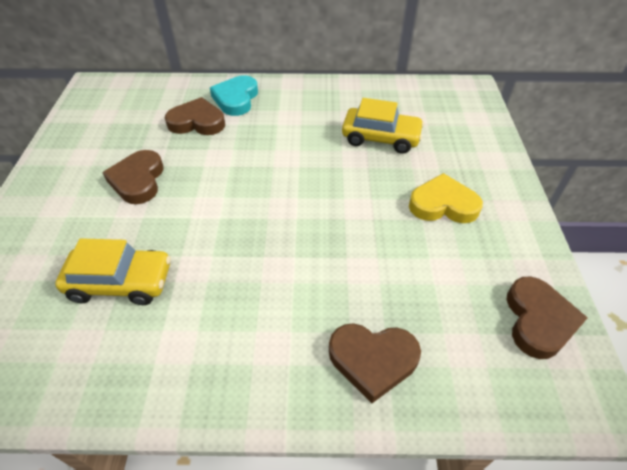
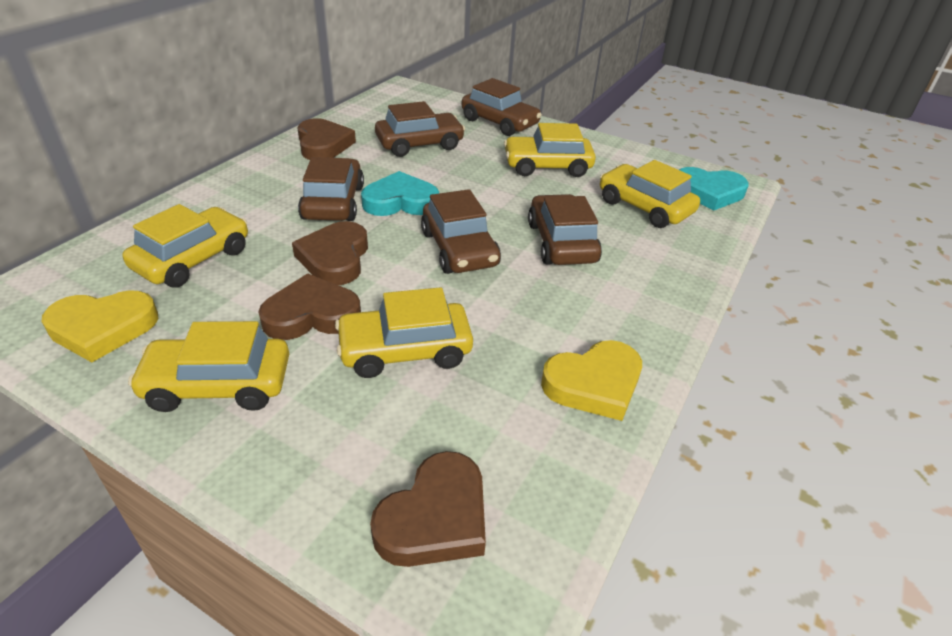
brown car: 0 -> 5
turquoise heart: 1 -> 2
yellow car: 2 -> 5
yellow heart: 1 -> 2

